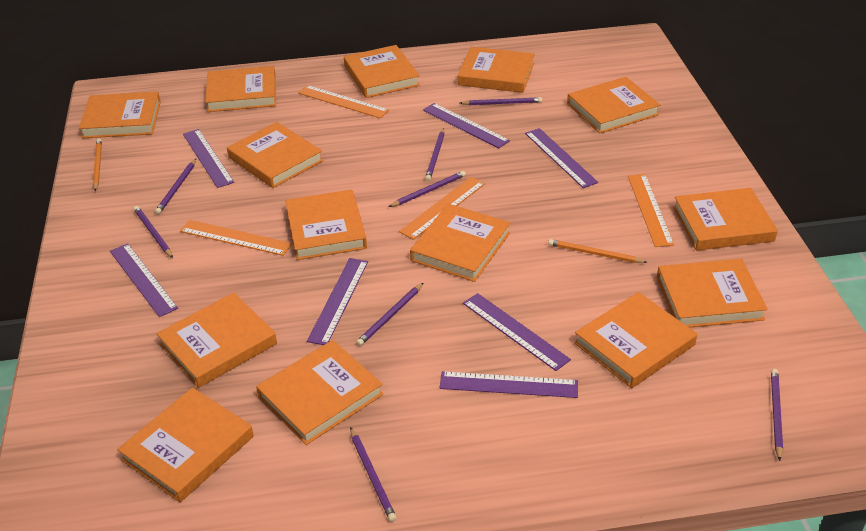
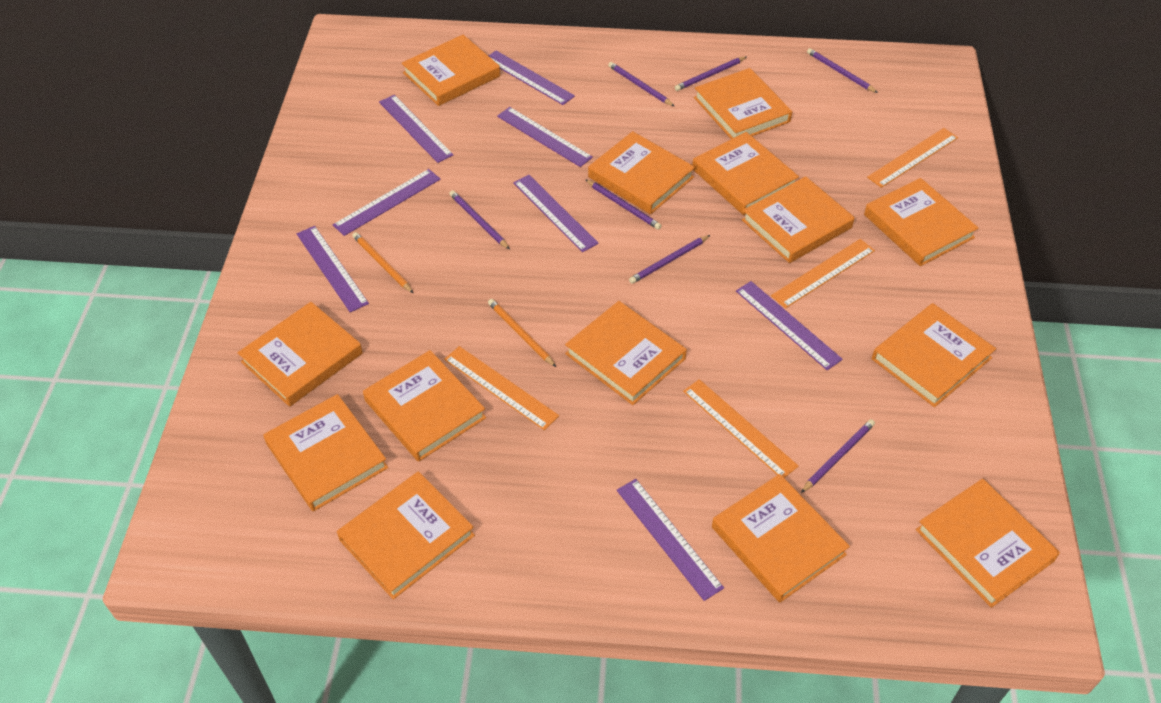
purple pencil: 8 -> 7
purple ruler: 7 -> 8

